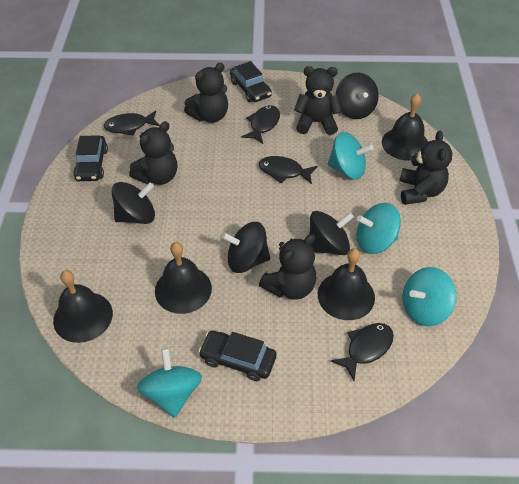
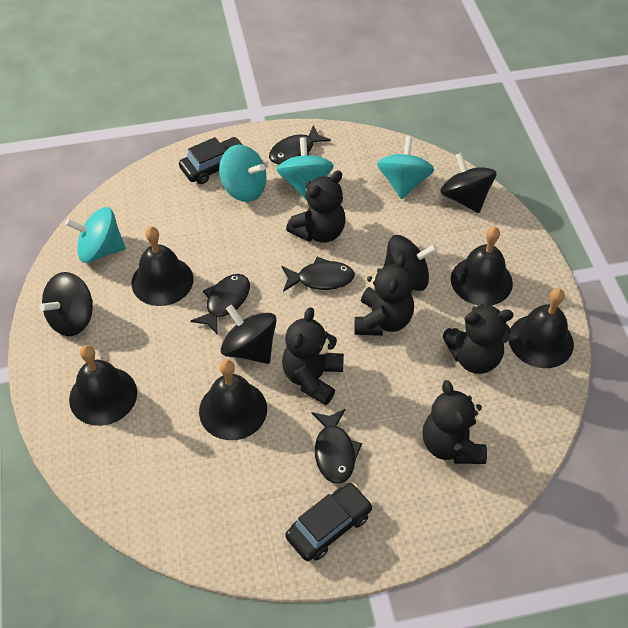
black bell: 4 -> 5
black car: 3 -> 2

